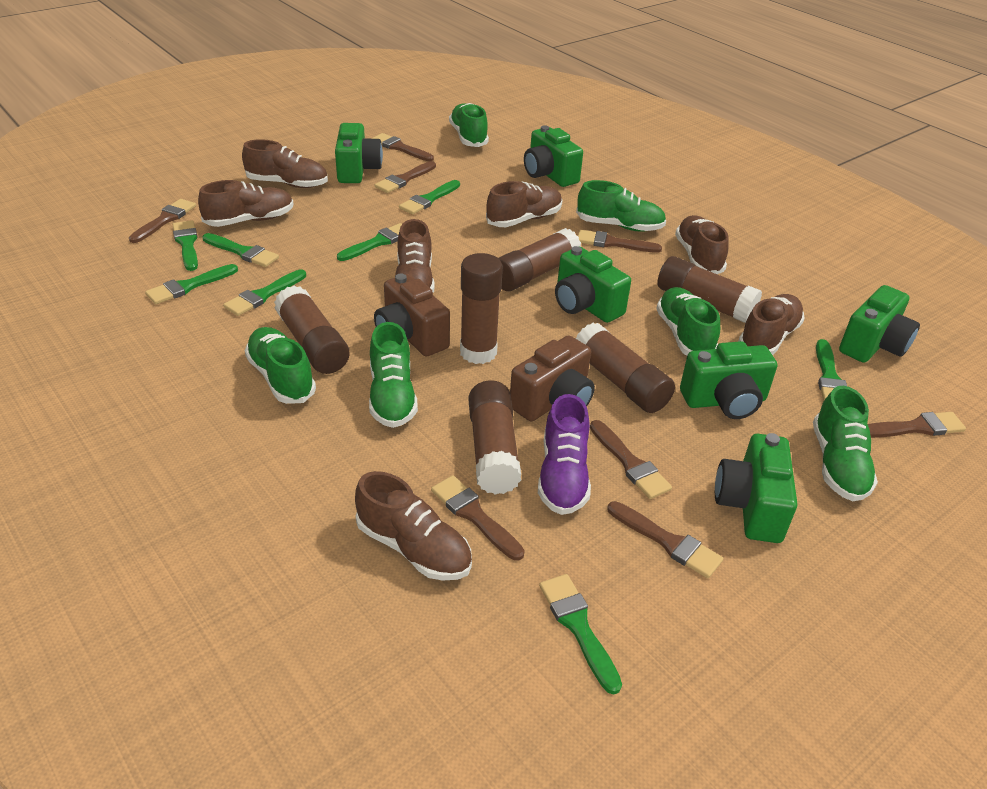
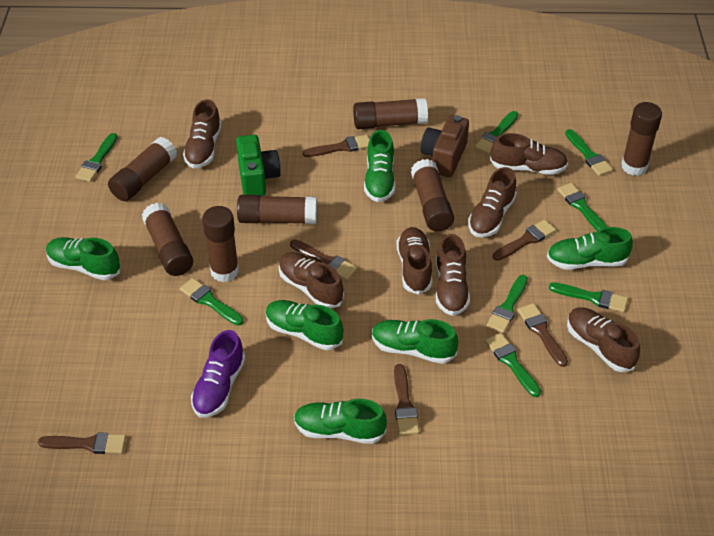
brown brush: 8 -> 6
brown camera: 2 -> 1
brown glue stick: 6 -> 7
green camera: 6 -> 1

